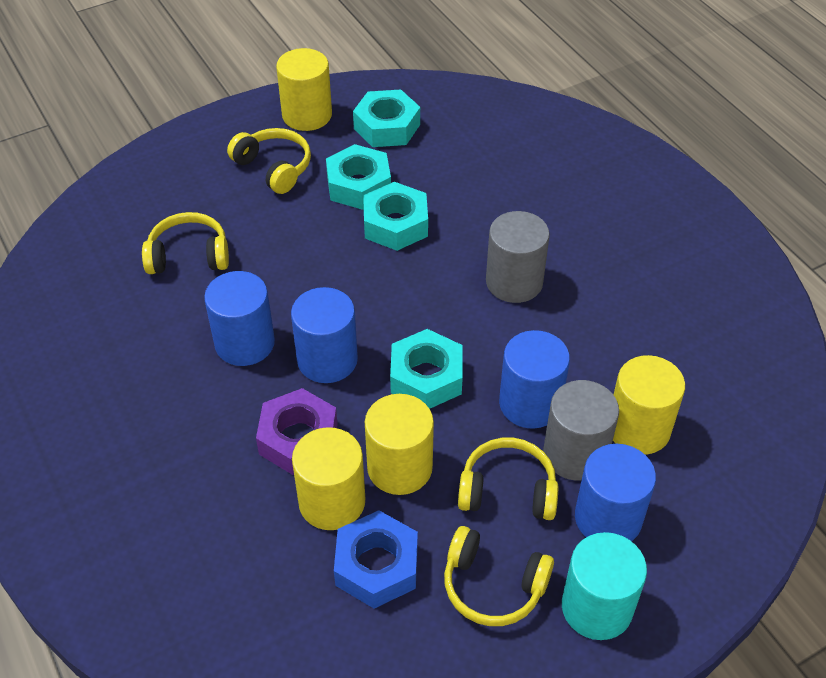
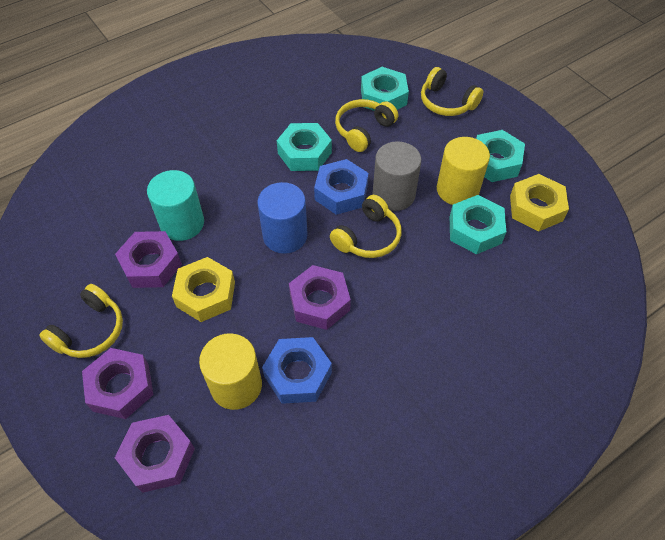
blue cylinder: 4 -> 1
blue nut: 1 -> 2
grey cylinder: 2 -> 1
purple nut: 1 -> 4
yellow cylinder: 4 -> 2
yellow nut: 0 -> 2

